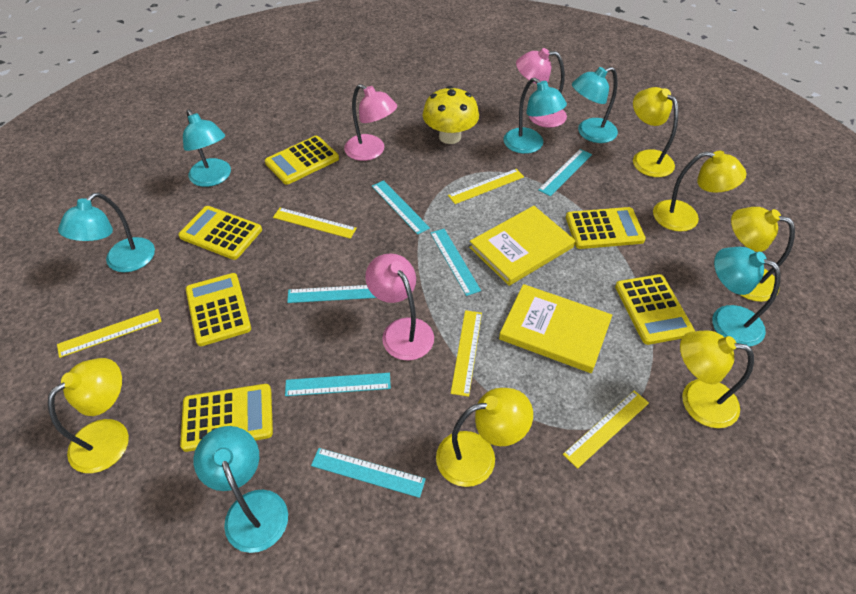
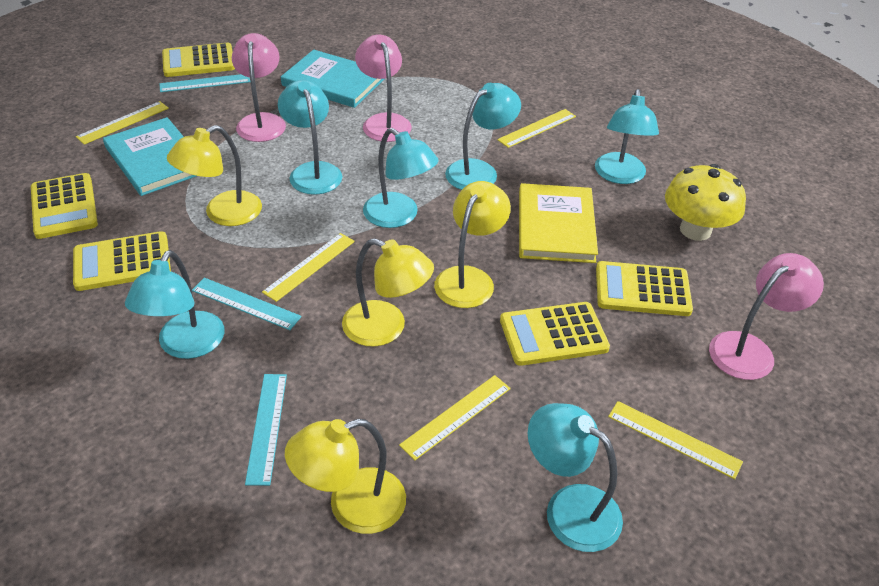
turquoise book: 0 -> 2
turquoise ruler: 6 -> 3
yellow book: 2 -> 1
yellow calculator: 6 -> 5
yellow lamp: 6 -> 4

